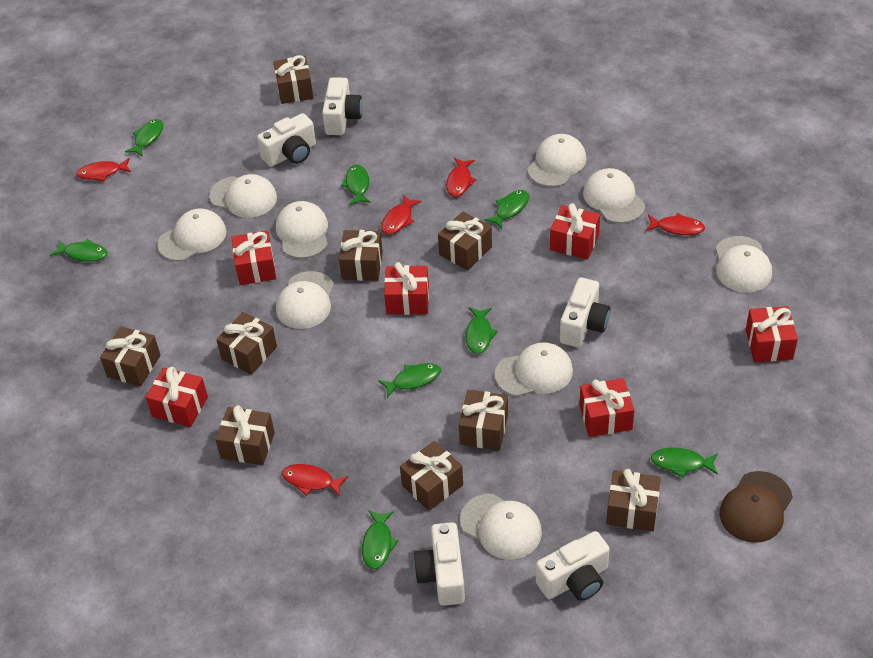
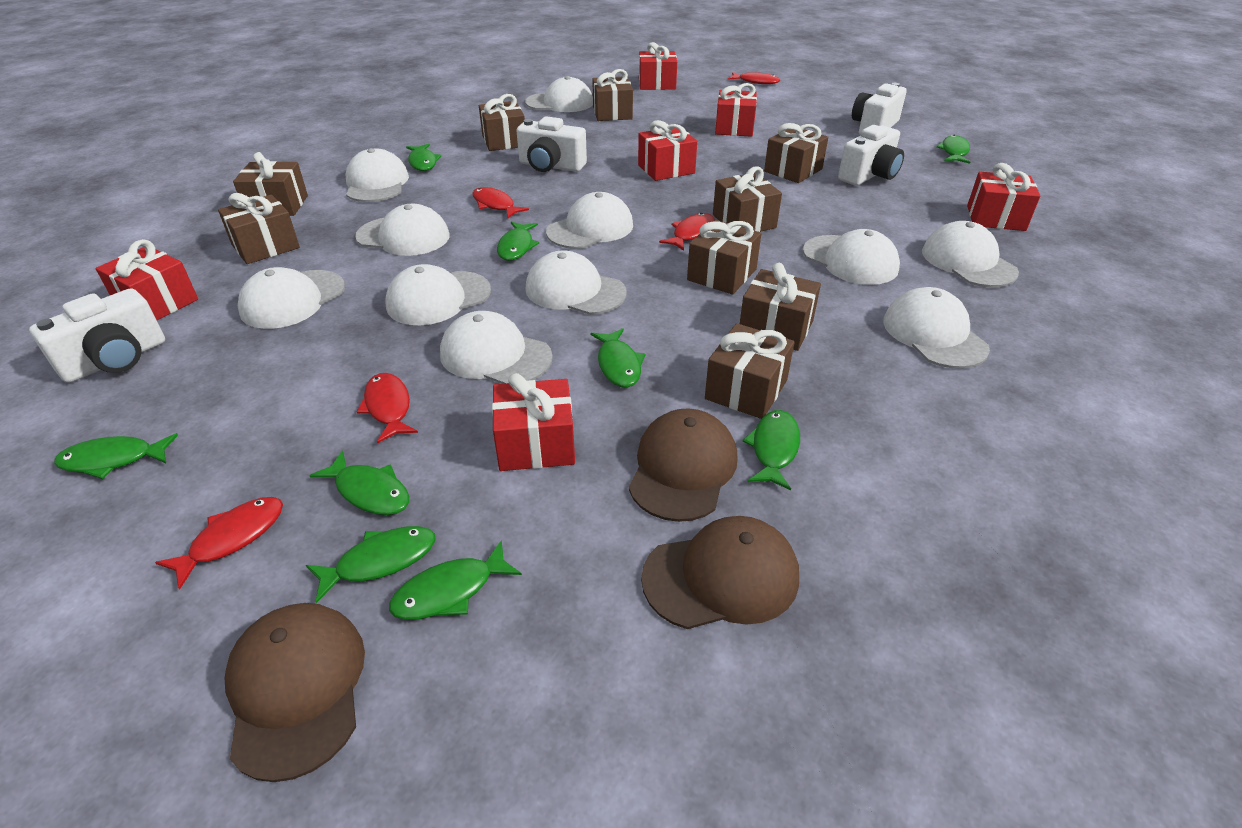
brown cap: 1 -> 3
green fish: 8 -> 9
white camera: 5 -> 4
white cap: 9 -> 11

